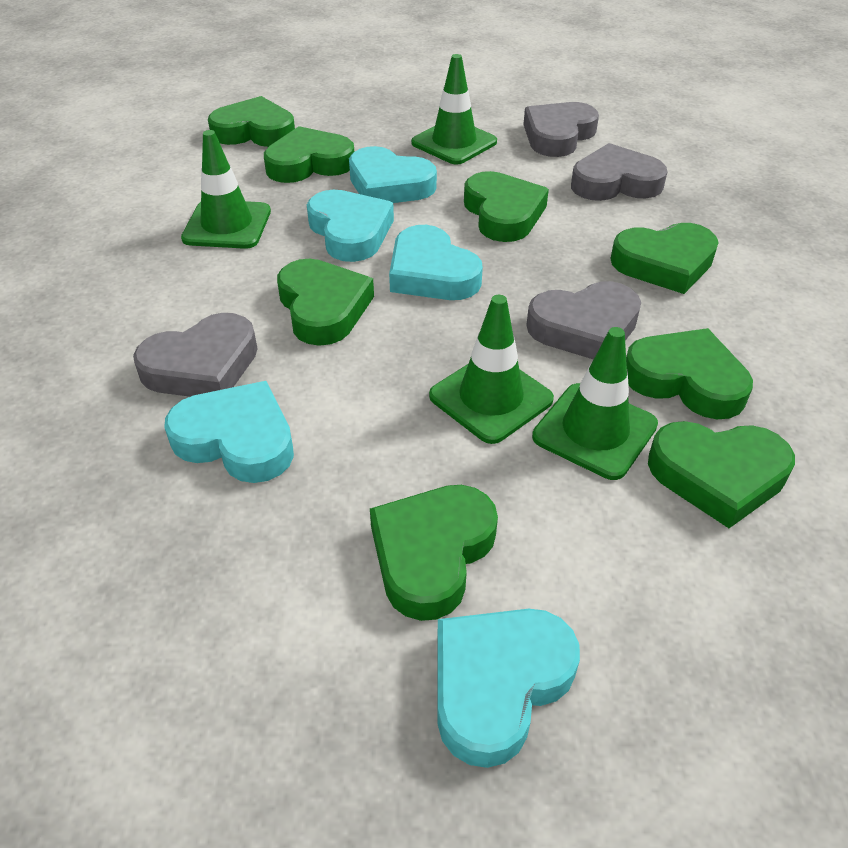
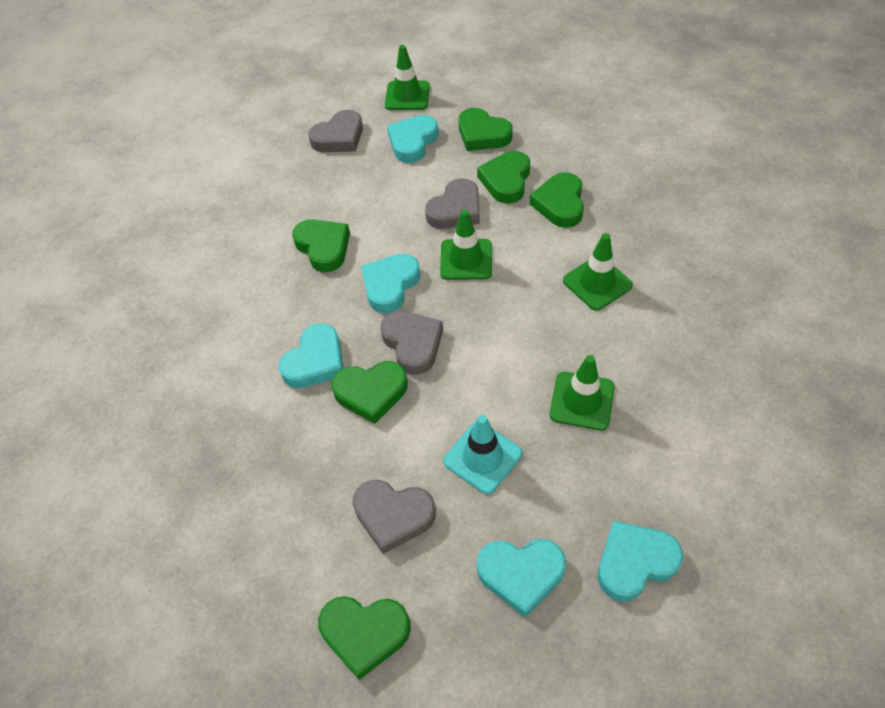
green heart: 8 -> 6
turquoise traffic cone: 0 -> 1

